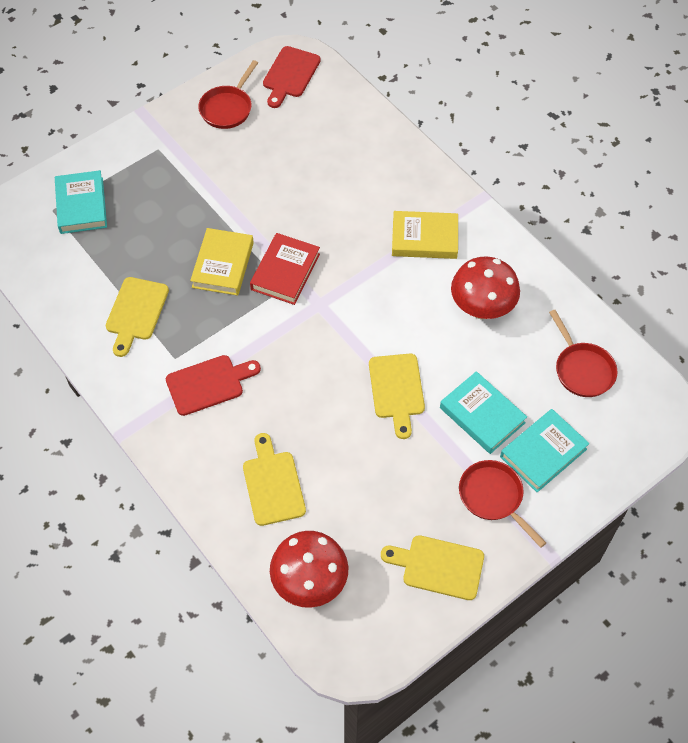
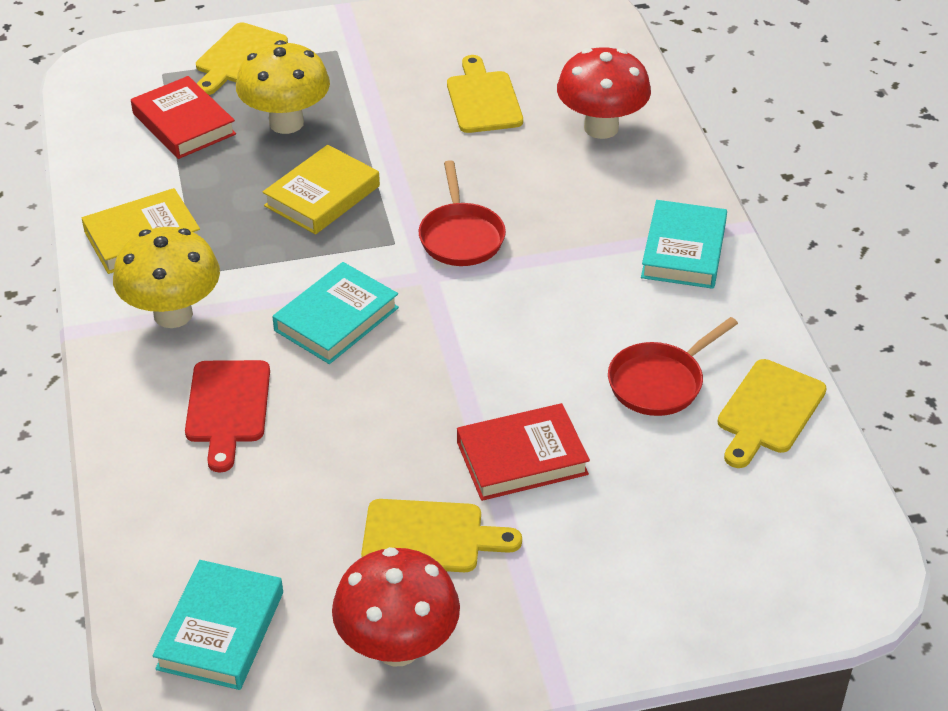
red book: 1 -> 2
red cutting board: 2 -> 1
red pan: 3 -> 2
yellow mushroom: 0 -> 2

